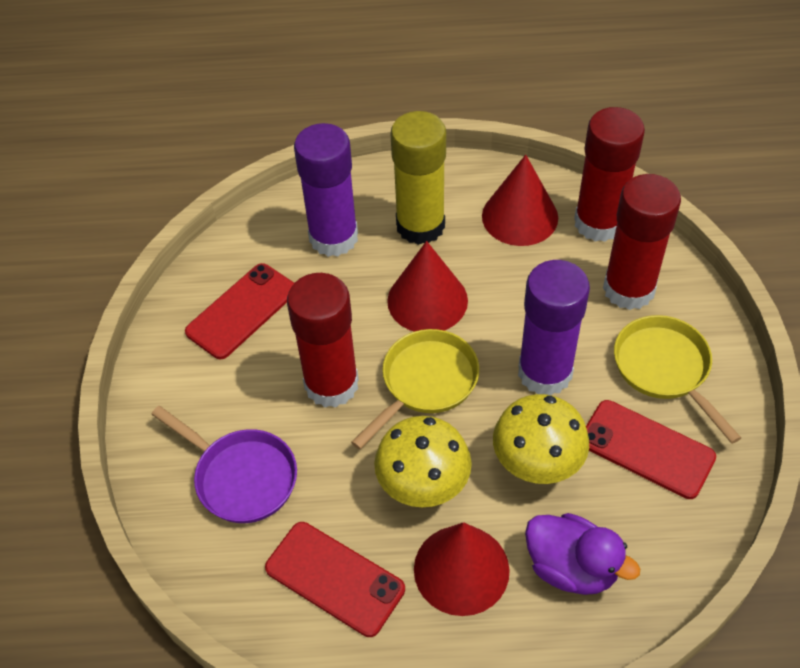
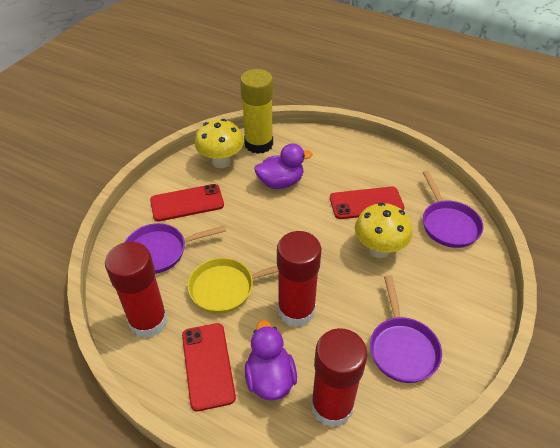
purple duck: 1 -> 2
purple glue stick: 2 -> 0
purple pan: 1 -> 3
red cone: 3 -> 0
yellow pan: 2 -> 1

